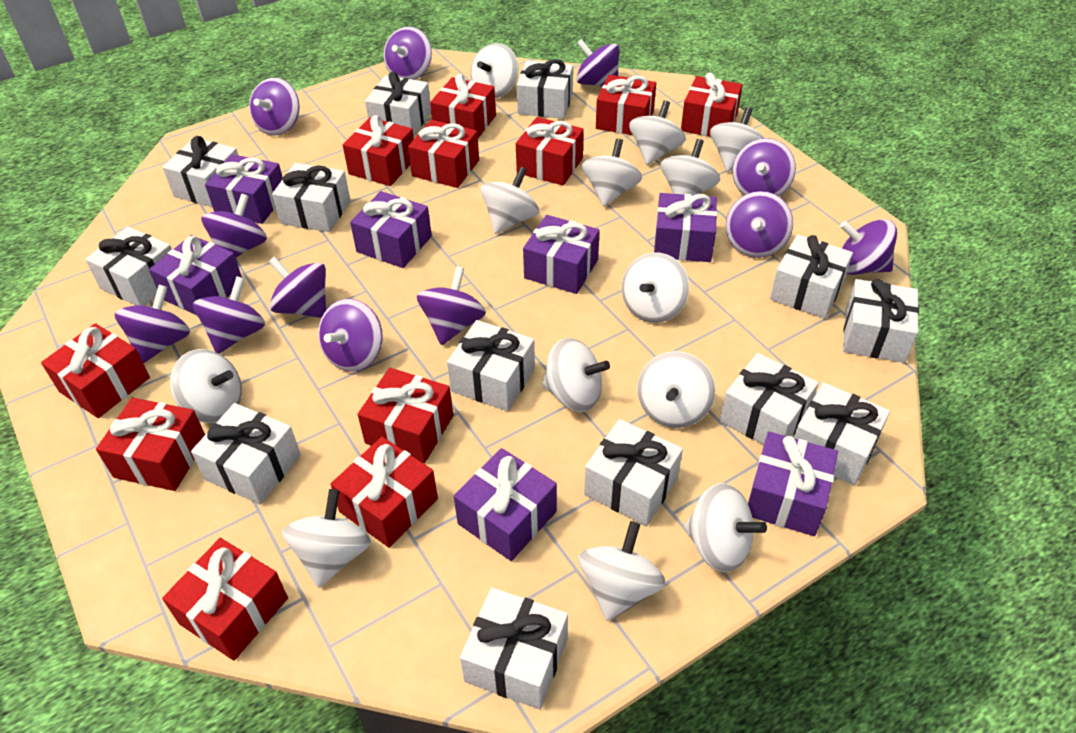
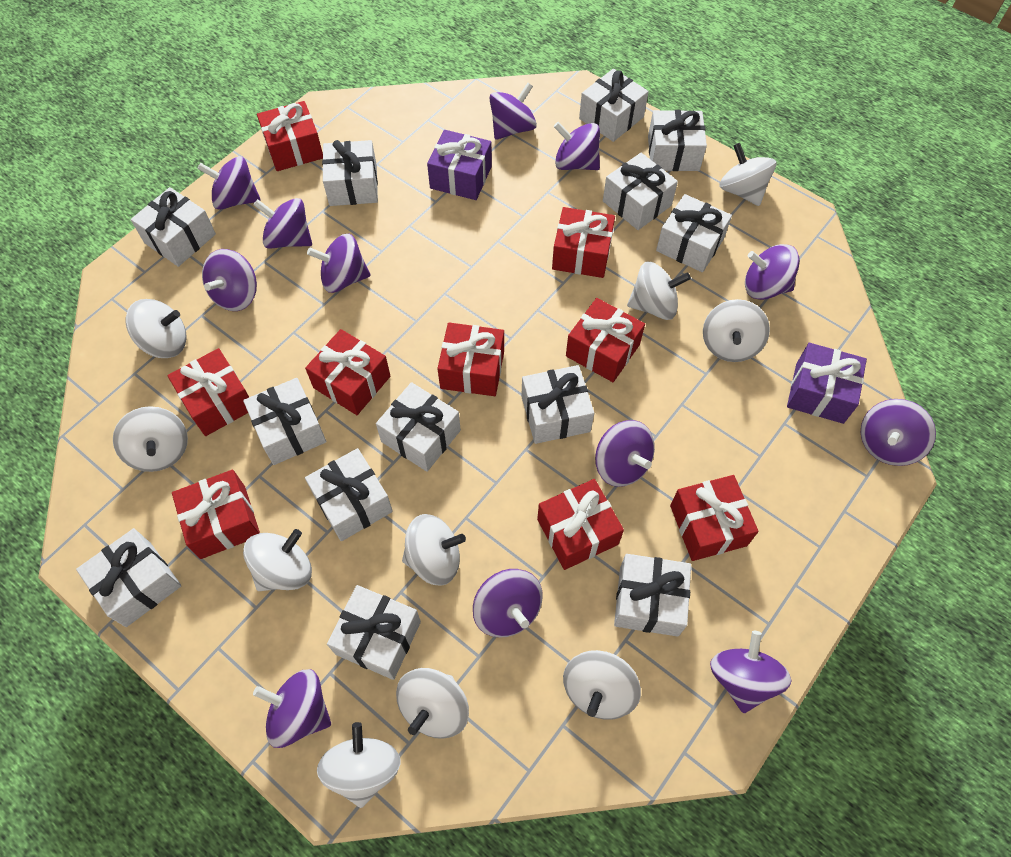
purple gift: 7 -> 2
red gift: 11 -> 9
white spinning top: 13 -> 10

